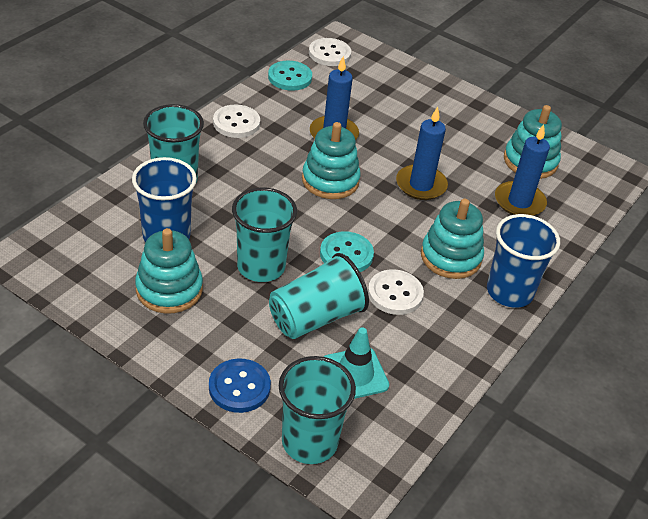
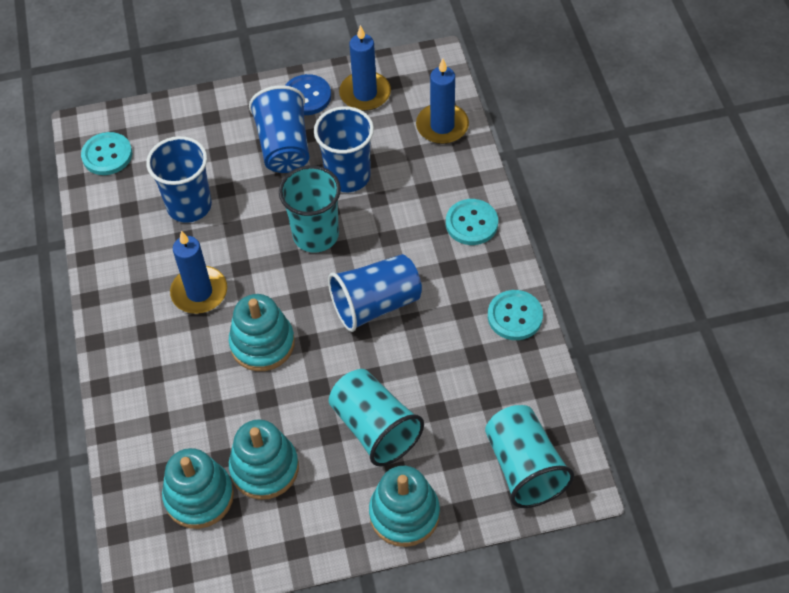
blue cup: 2 -> 4
turquoise button: 2 -> 3
turquoise cup: 4 -> 3
turquoise traffic cone: 1 -> 0
white button: 3 -> 0

